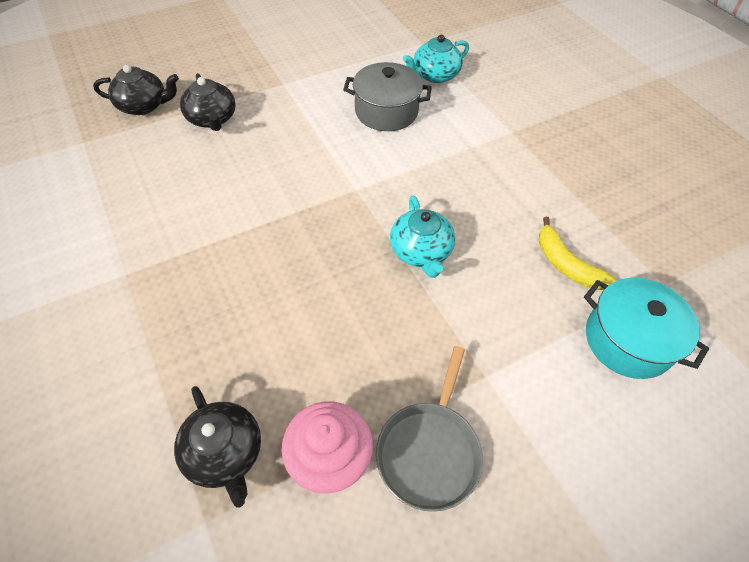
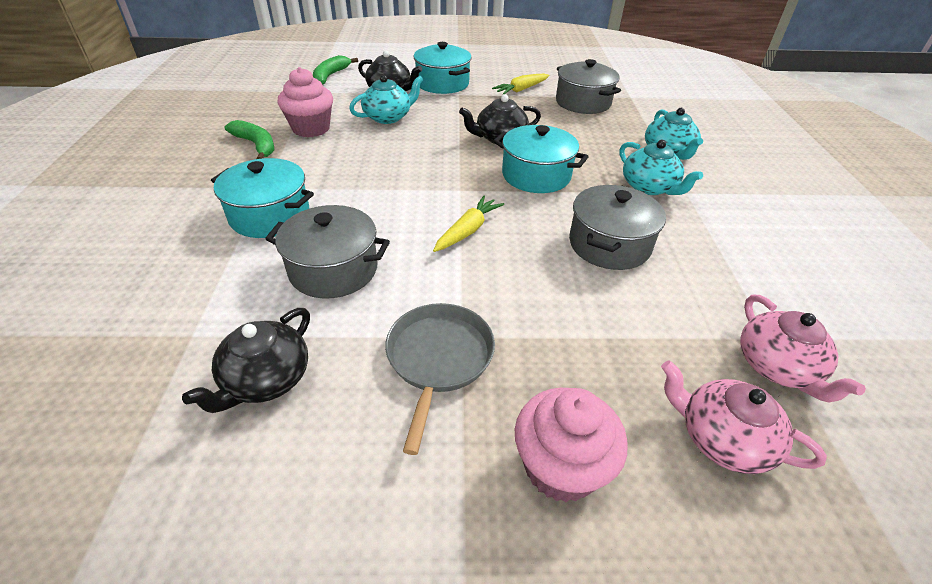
green banana: 0 -> 2
grey pot: 1 -> 3
pink cupcake: 1 -> 2
pink teapot: 0 -> 2
turquoise pot: 1 -> 3
turquoise teapot: 2 -> 3
yellow banana: 1 -> 0
yellow carrot: 0 -> 2

